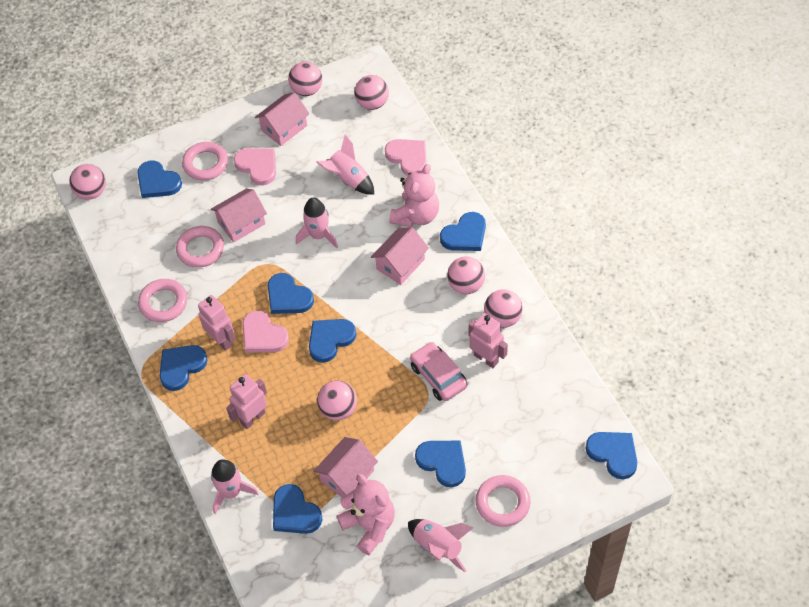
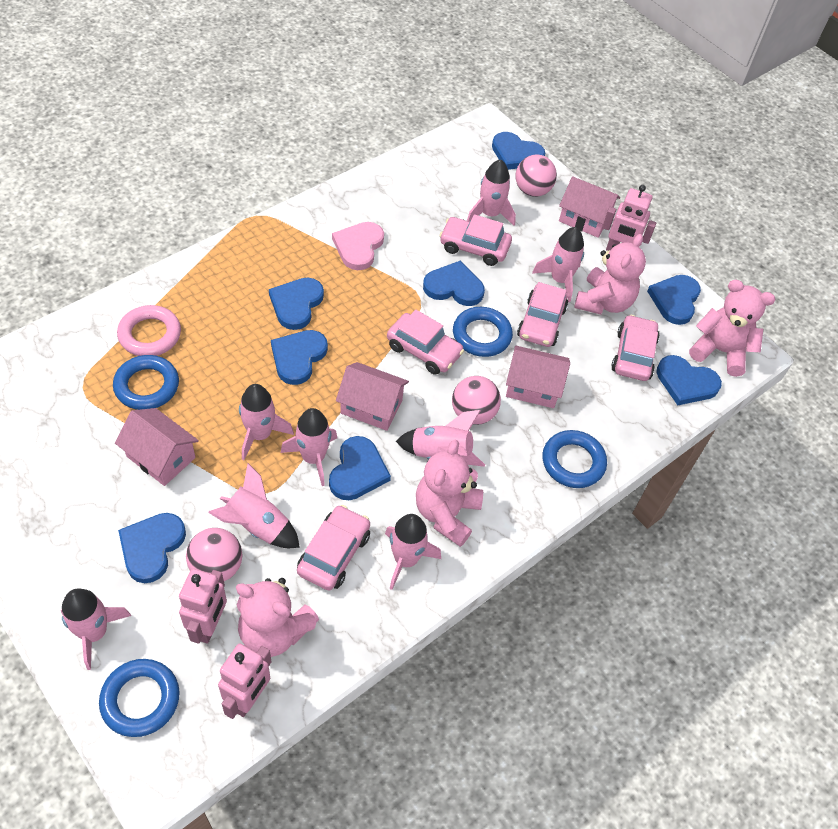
blue ring: 0 -> 4
pink ball: 6 -> 3
pink car: 1 -> 5
pink heart: 3 -> 1
pink ring: 4 -> 1
pink rocket: 4 -> 8
pink teddy bear: 2 -> 4

